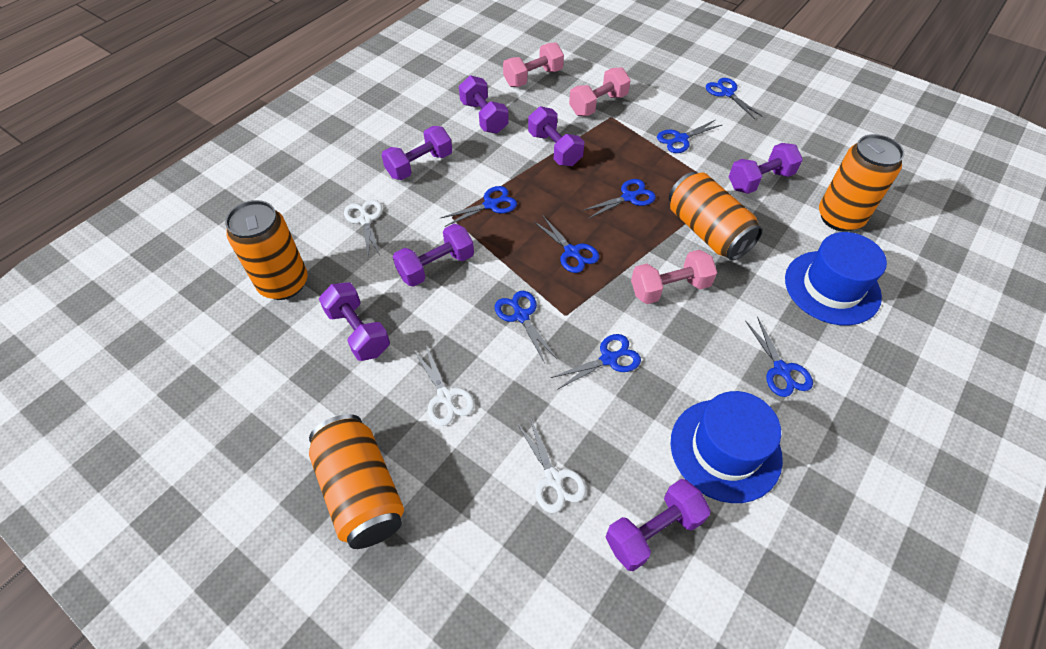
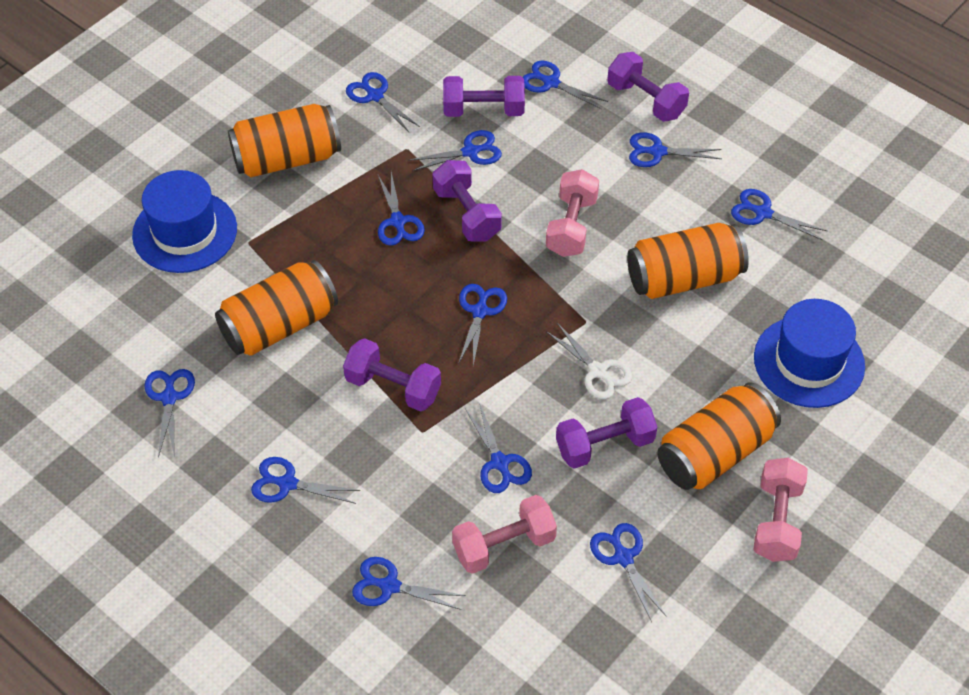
blue scissors: 8 -> 12
purple dumbbell: 7 -> 5
white scissors: 3 -> 1

